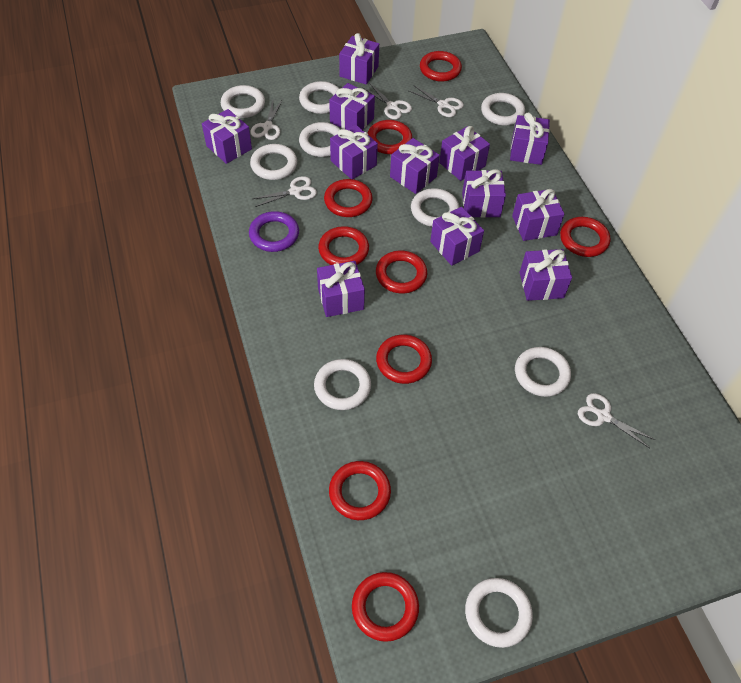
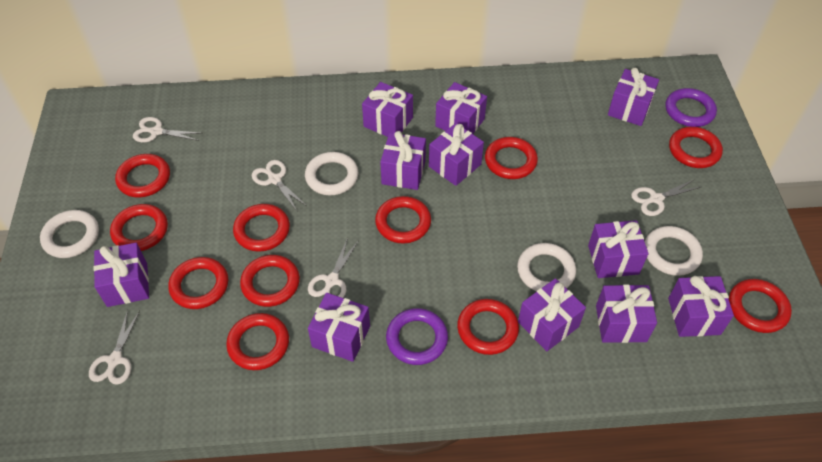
purple gift: 12 -> 11
purple ring: 1 -> 2
red ring: 9 -> 11
white ring: 9 -> 4

